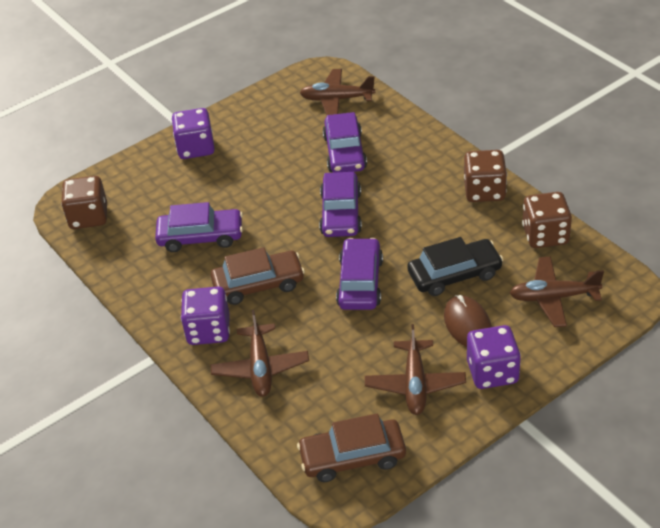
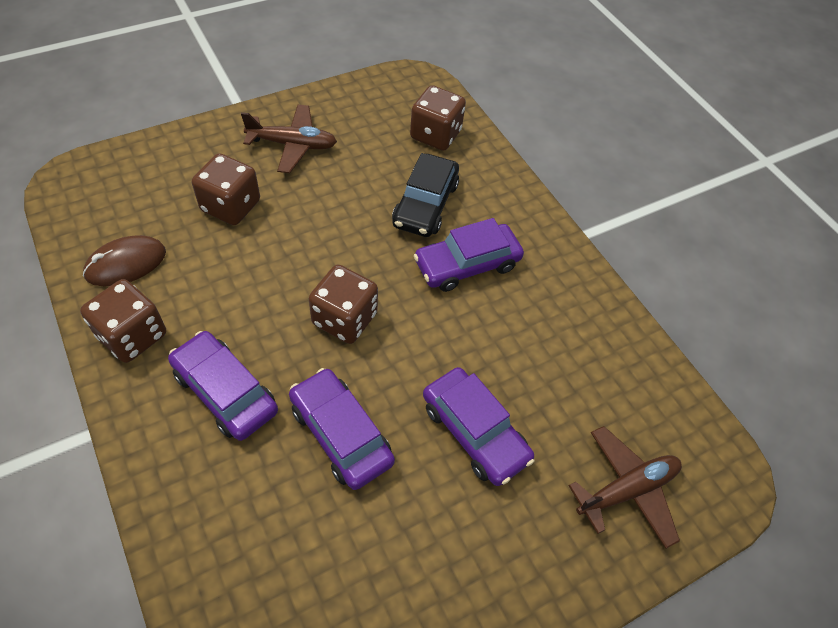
brown car: 2 -> 0
brown dice: 3 -> 4
brown plane: 4 -> 2
purple dice: 3 -> 0

